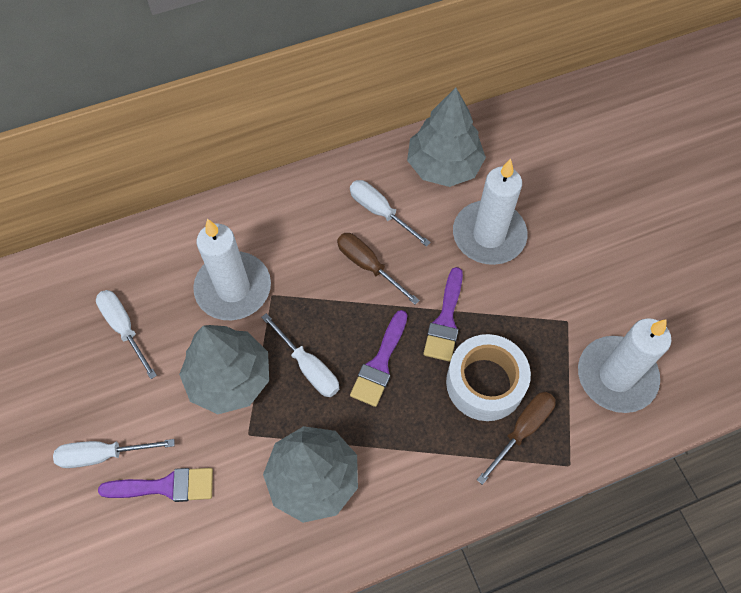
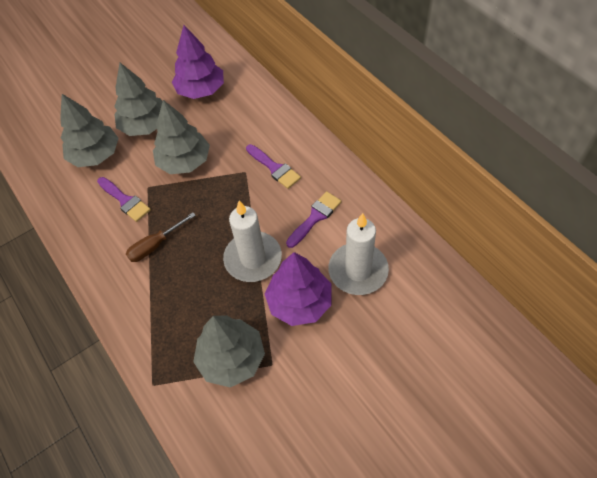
brown screwdriver: 2 -> 1
grey tree: 3 -> 4
purple tree: 0 -> 2
white candle: 3 -> 2
white screwdriver: 4 -> 0
white tape: 1 -> 0

